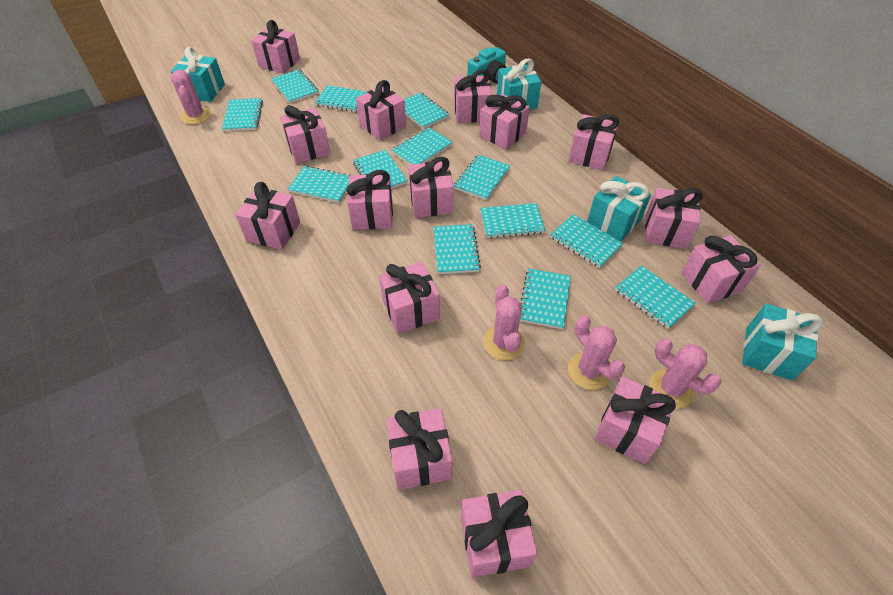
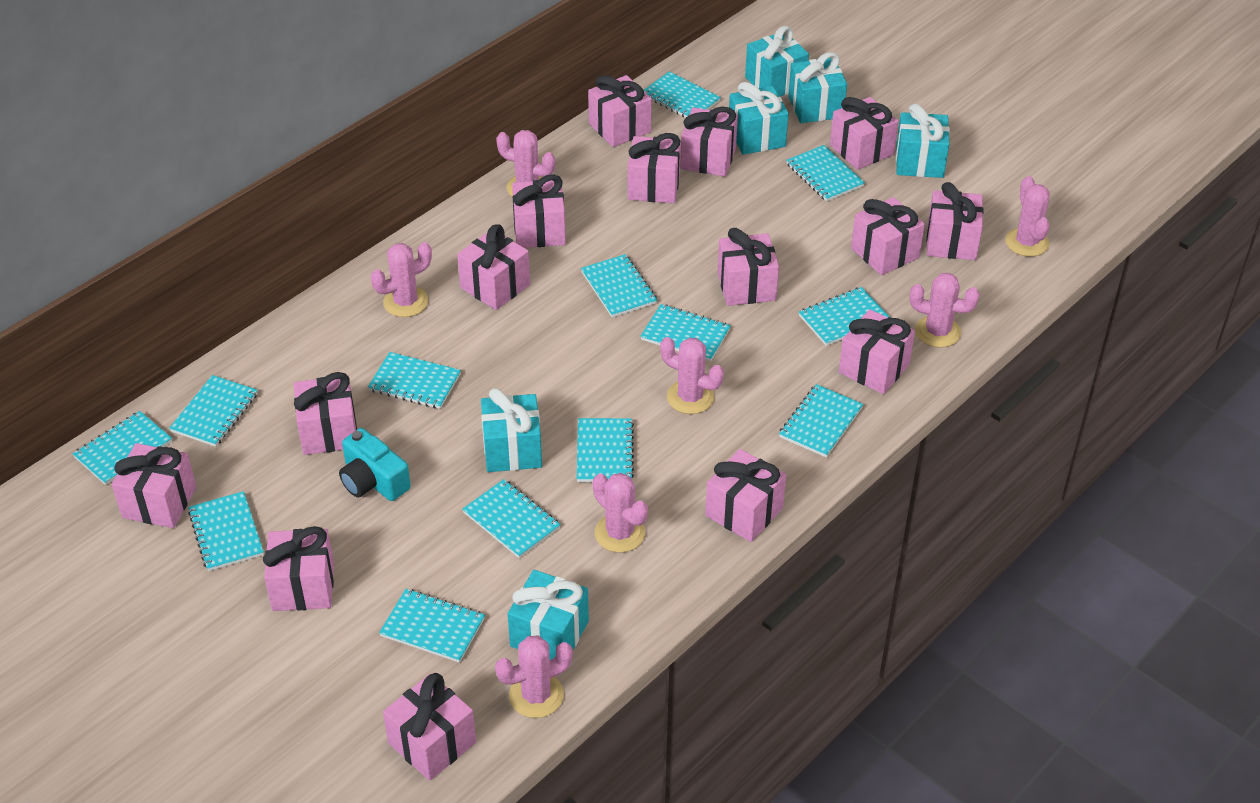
pink cactus: 4 -> 7
turquoise gift: 4 -> 6

